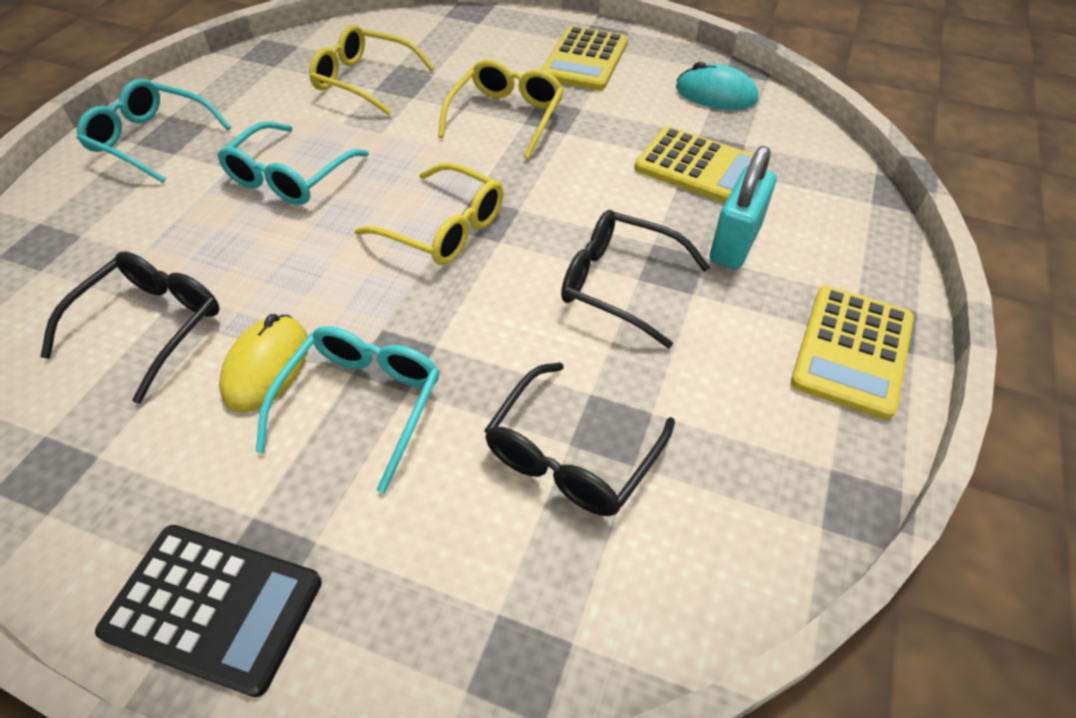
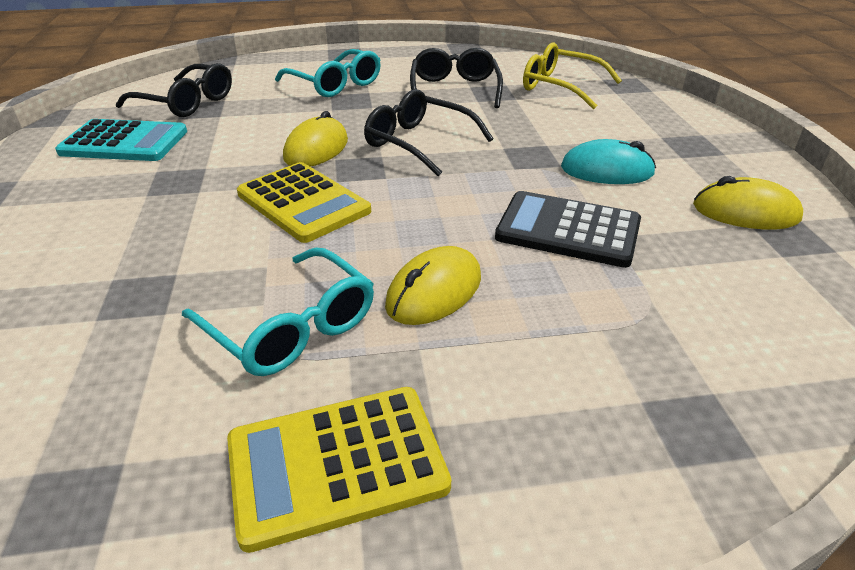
turquoise calculator: 0 -> 1
turquoise glasses: 3 -> 2
turquoise padlock: 1 -> 0
yellow calculator: 3 -> 2
yellow glasses: 3 -> 1
yellow mouse: 1 -> 3

